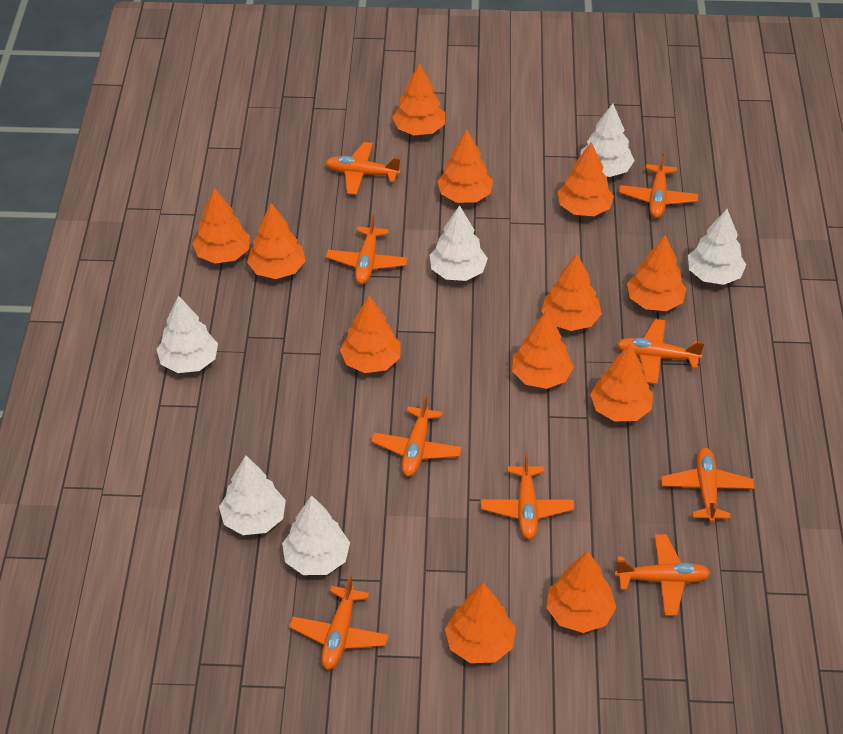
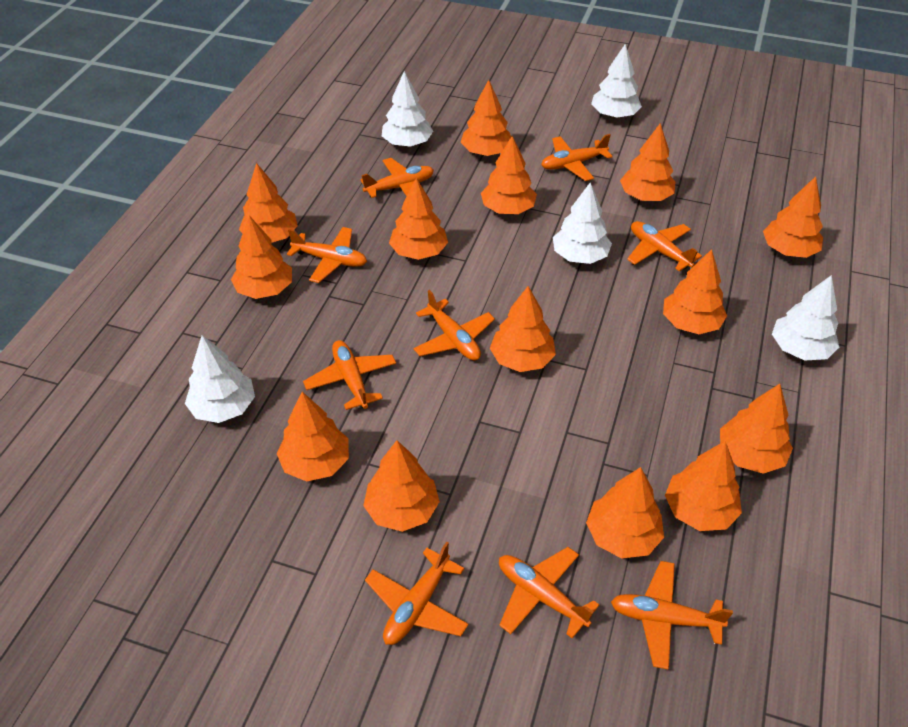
orange tree: 12 -> 14
white tree: 6 -> 5

